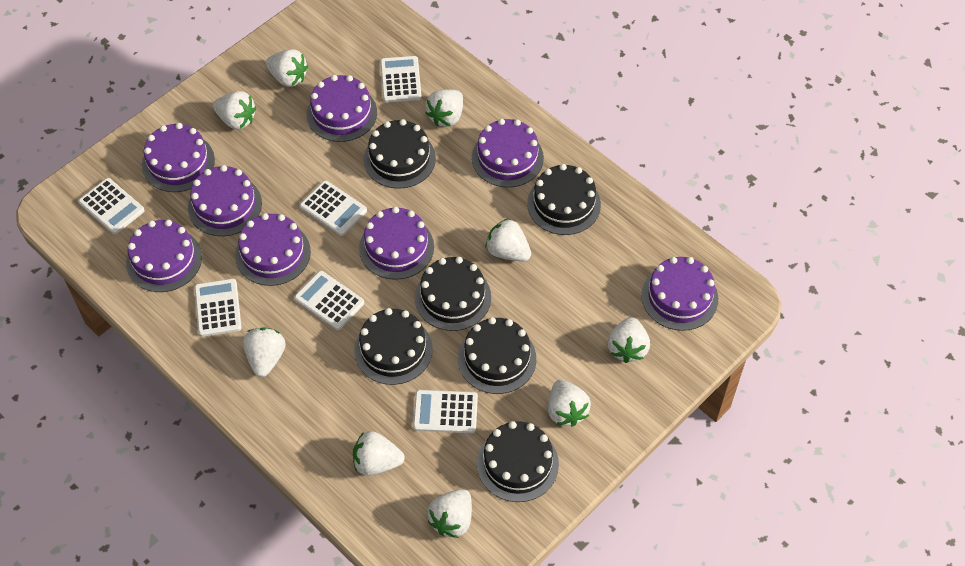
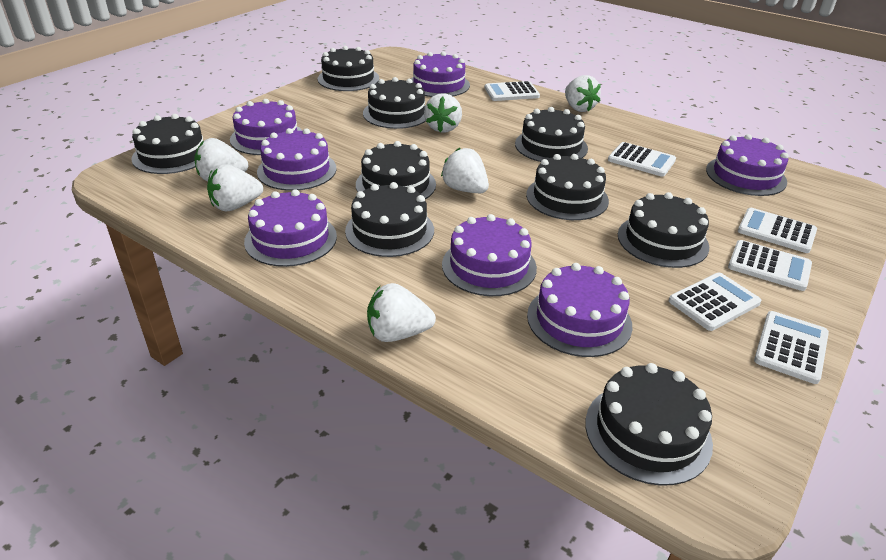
black cake: 6 -> 9
purple cake: 8 -> 7
white strawberry: 9 -> 6

